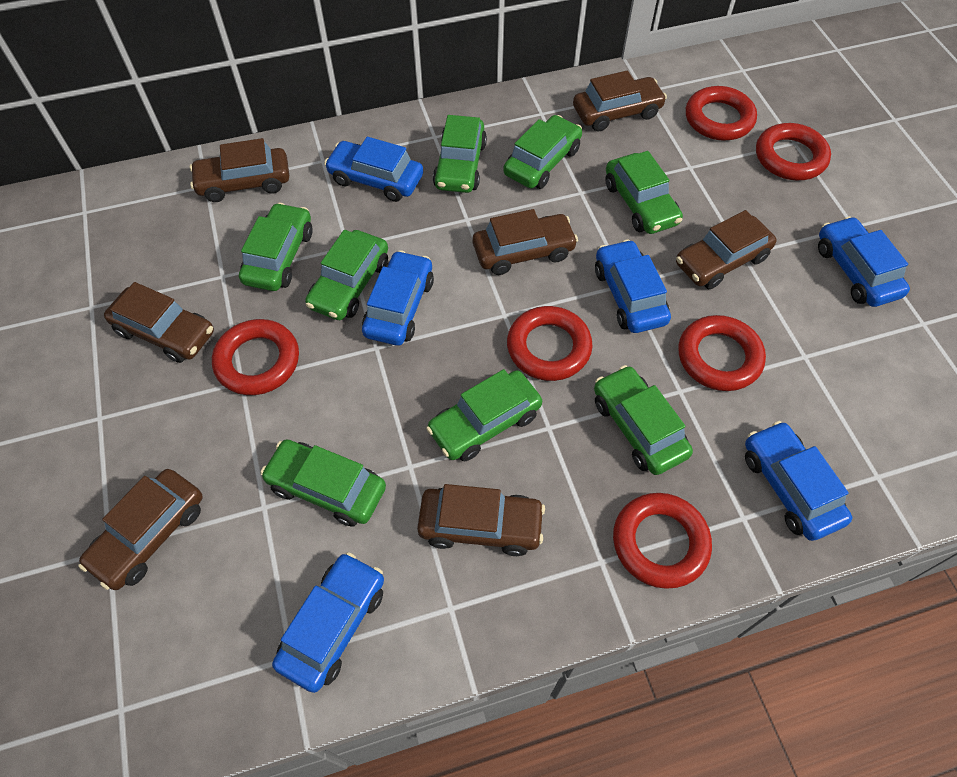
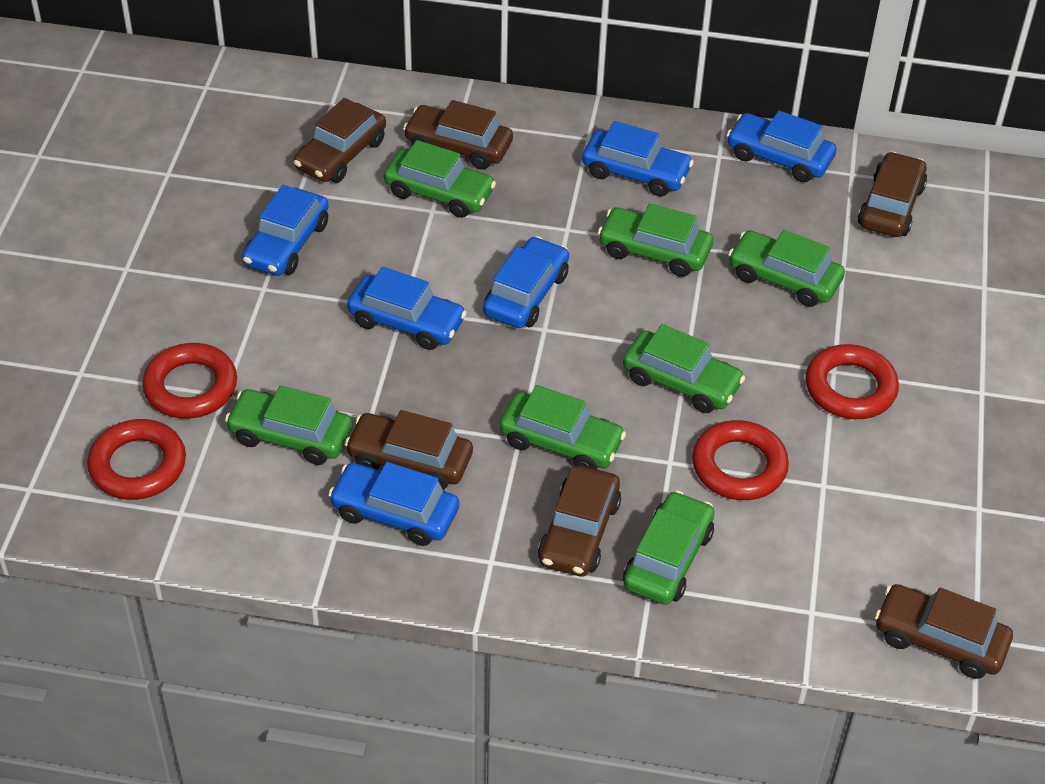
brown car: 7 -> 6
green car: 8 -> 7
red ring: 6 -> 4

